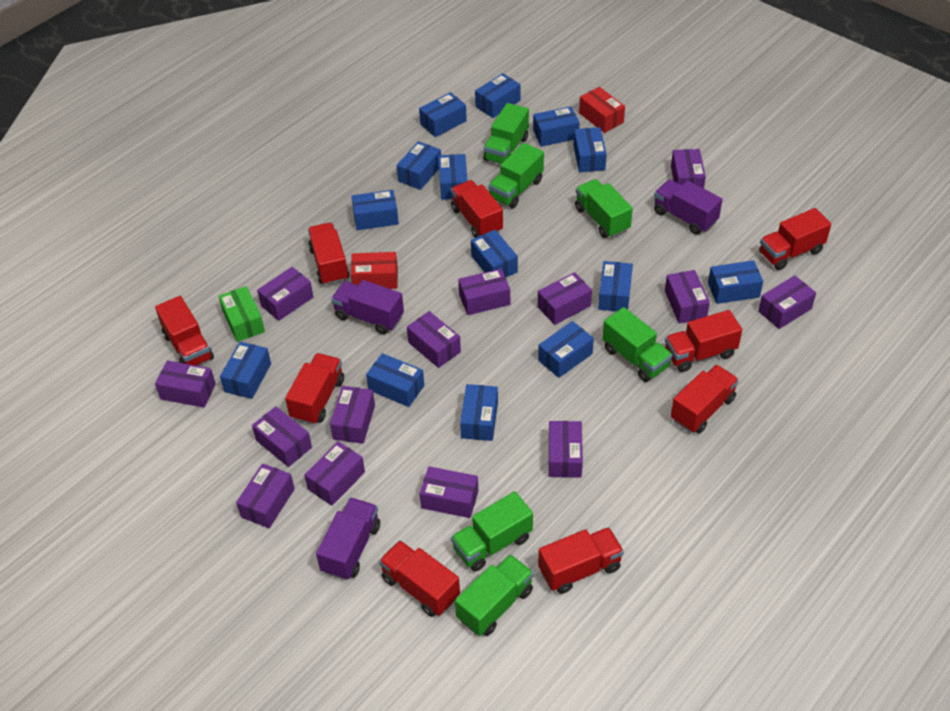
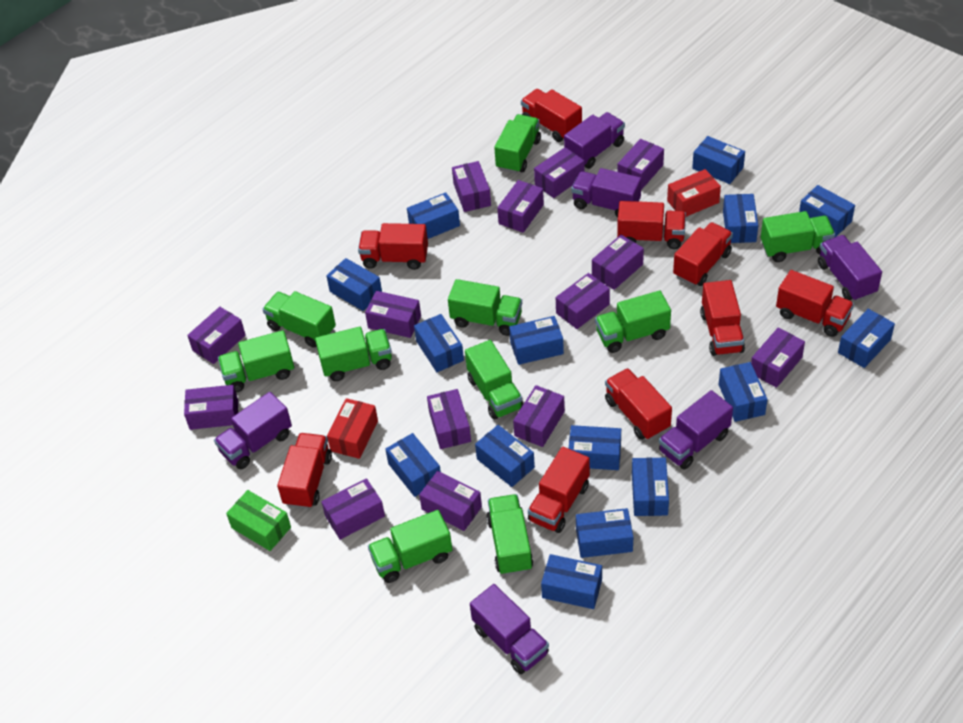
blue box: 14 -> 15
green truck: 6 -> 10
purple truck: 3 -> 6

